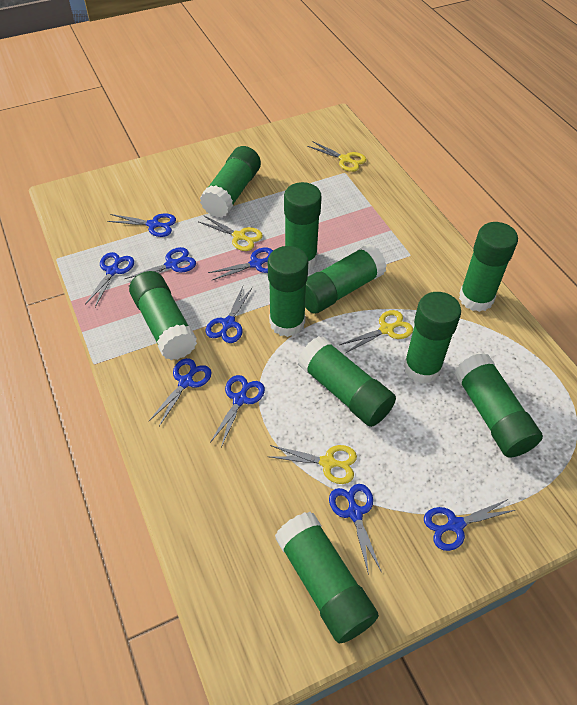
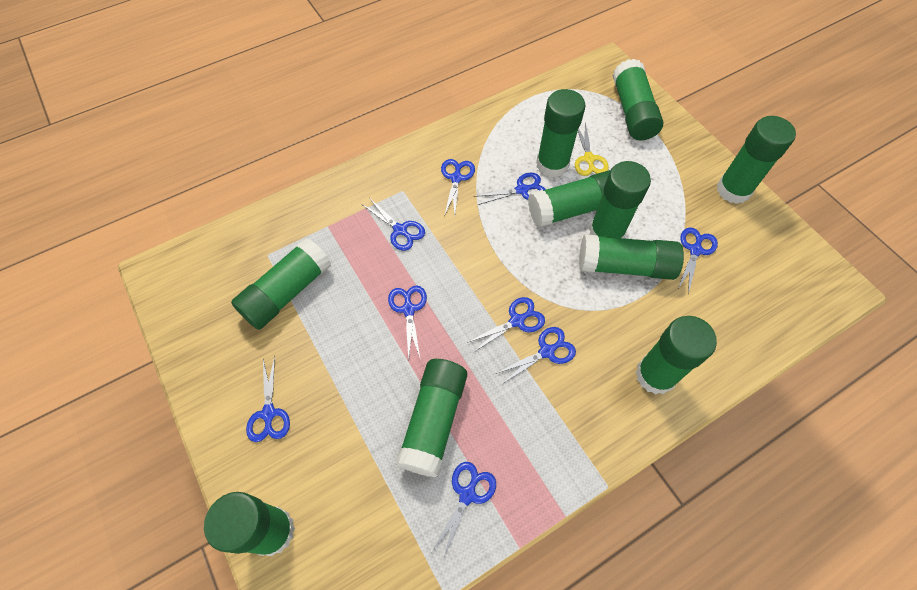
yellow scissors: 4 -> 1

